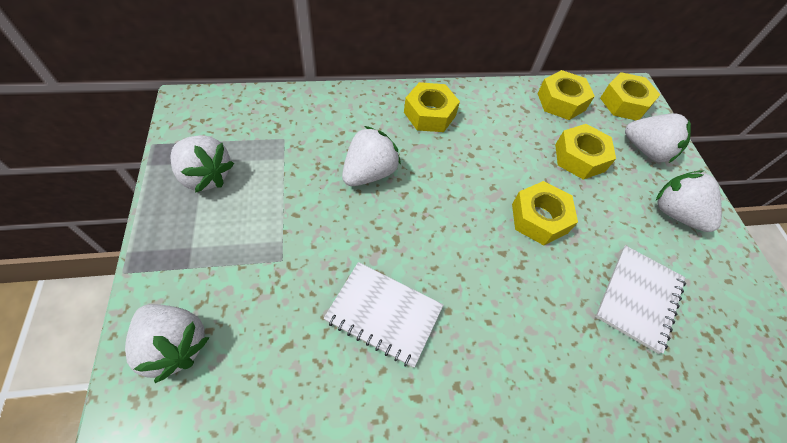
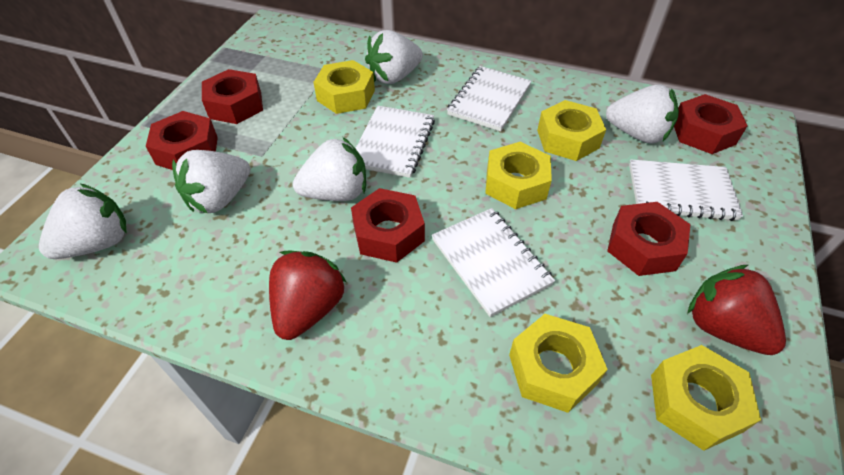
red nut: 0 -> 5
red strawberry: 0 -> 2
white notebook: 2 -> 4

